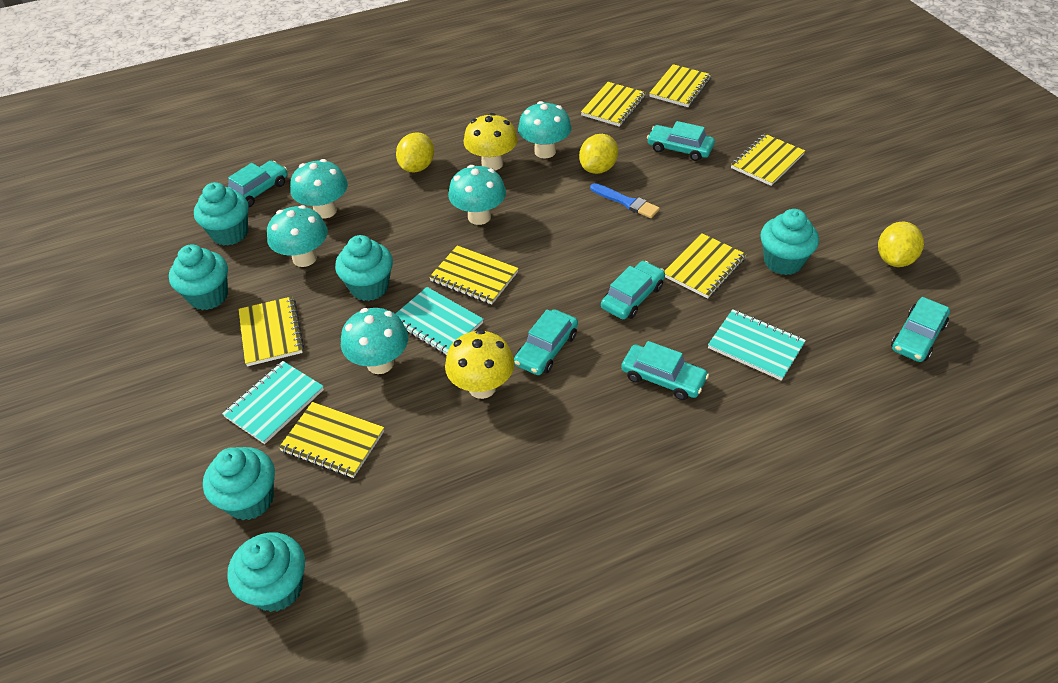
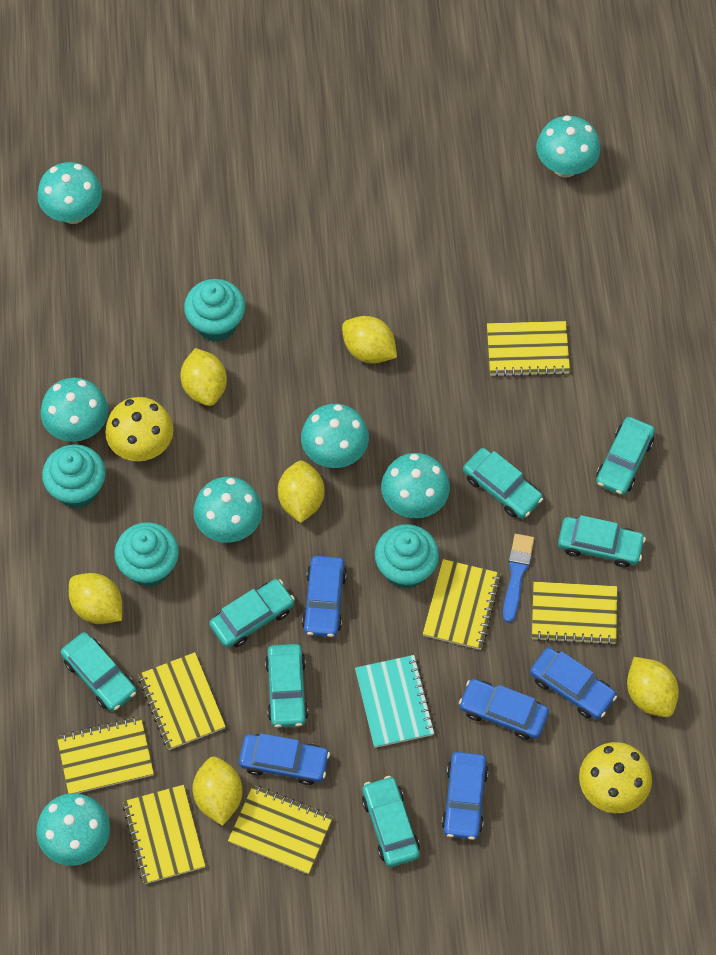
blue car: 0 -> 5
turquoise car: 6 -> 7
turquoise cupcake: 6 -> 4
turquoise mushroom: 5 -> 7
turquoise notebook: 3 -> 1
yellow lemon: 3 -> 6

